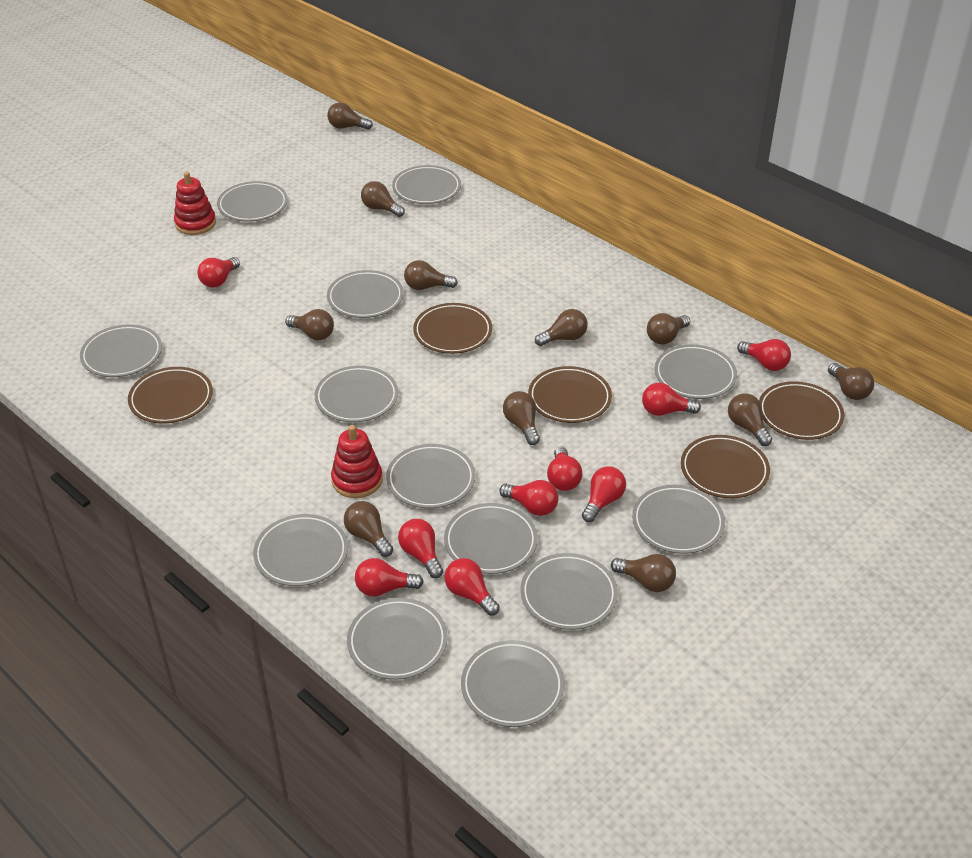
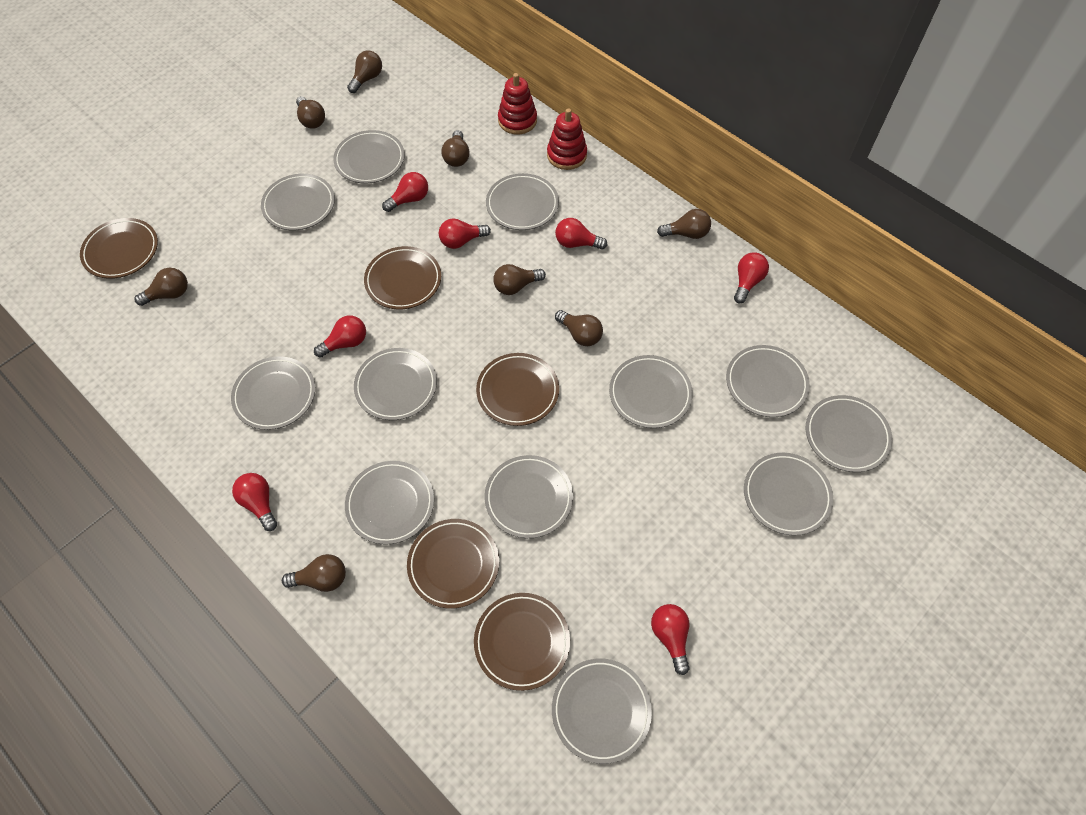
brown light bulb: 11 -> 8
grey plate: 13 -> 12
red light bulb: 9 -> 7

